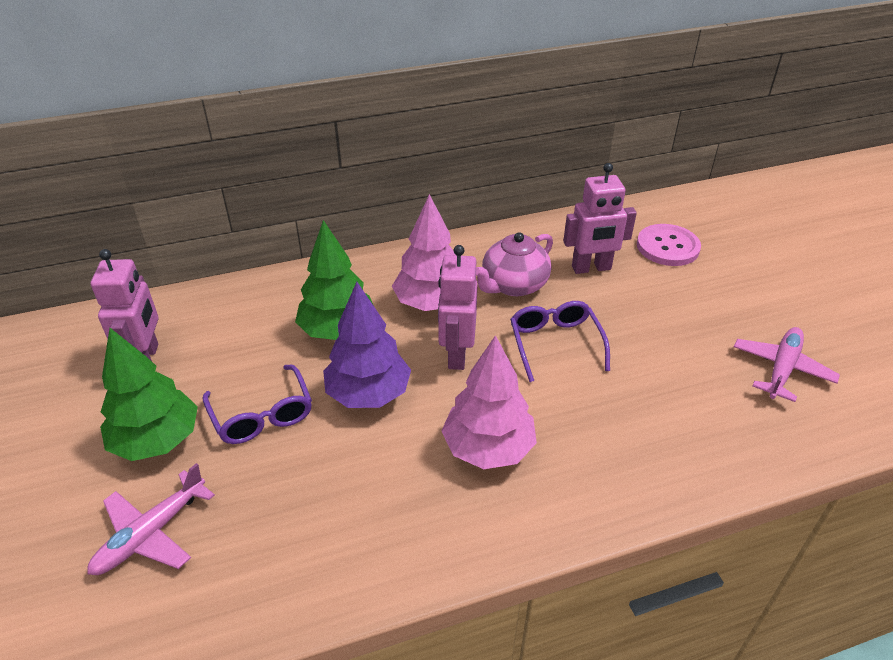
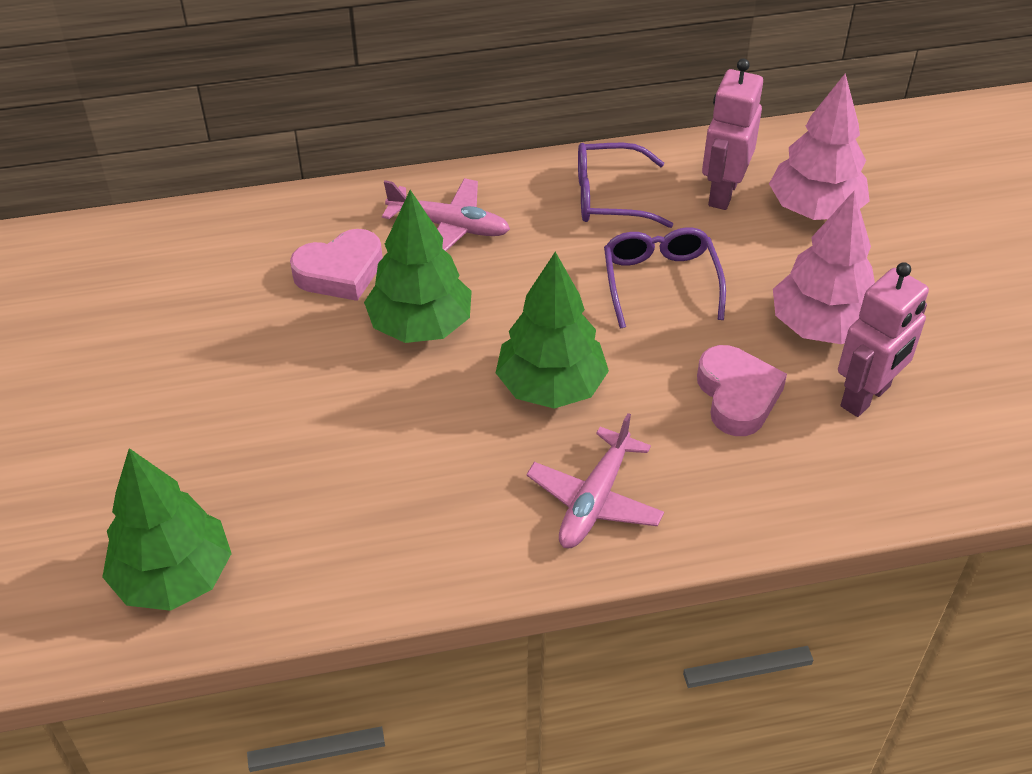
green tree: 2 -> 3
pink button: 1 -> 0
pink heart: 0 -> 2
pink robot: 3 -> 2
pink teapot: 1 -> 0
purple tree: 1 -> 0

